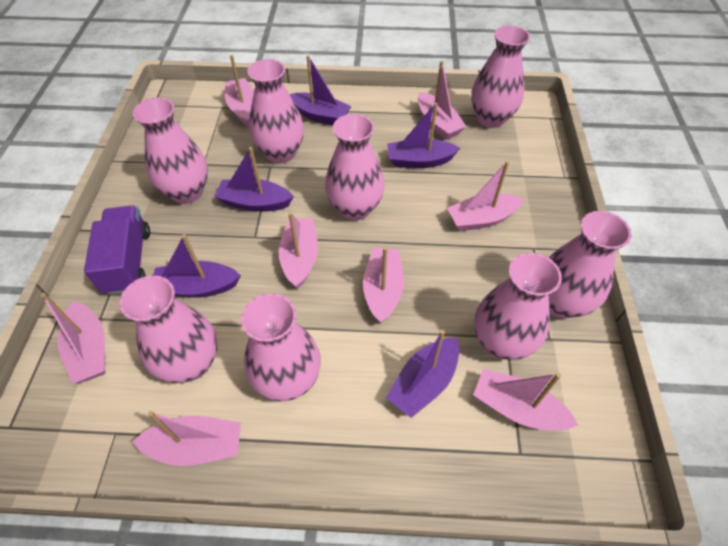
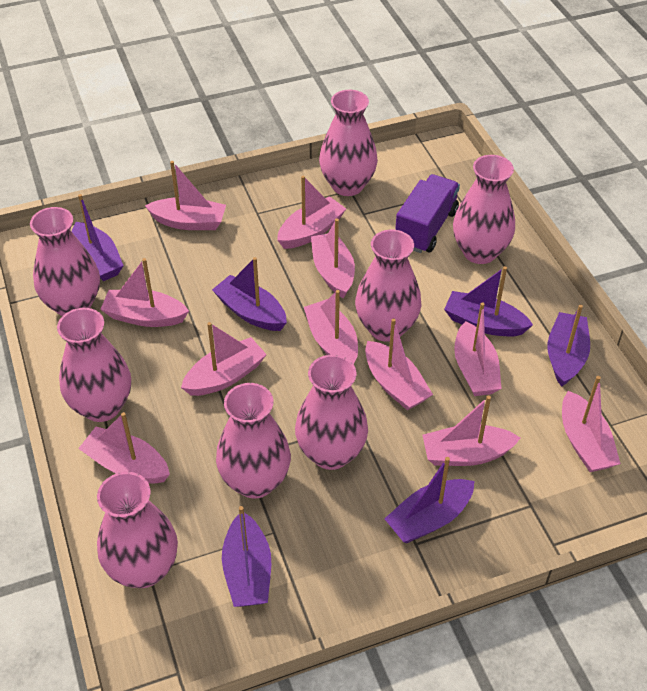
pink boat: 8 -> 11
purple boat: 5 -> 6

